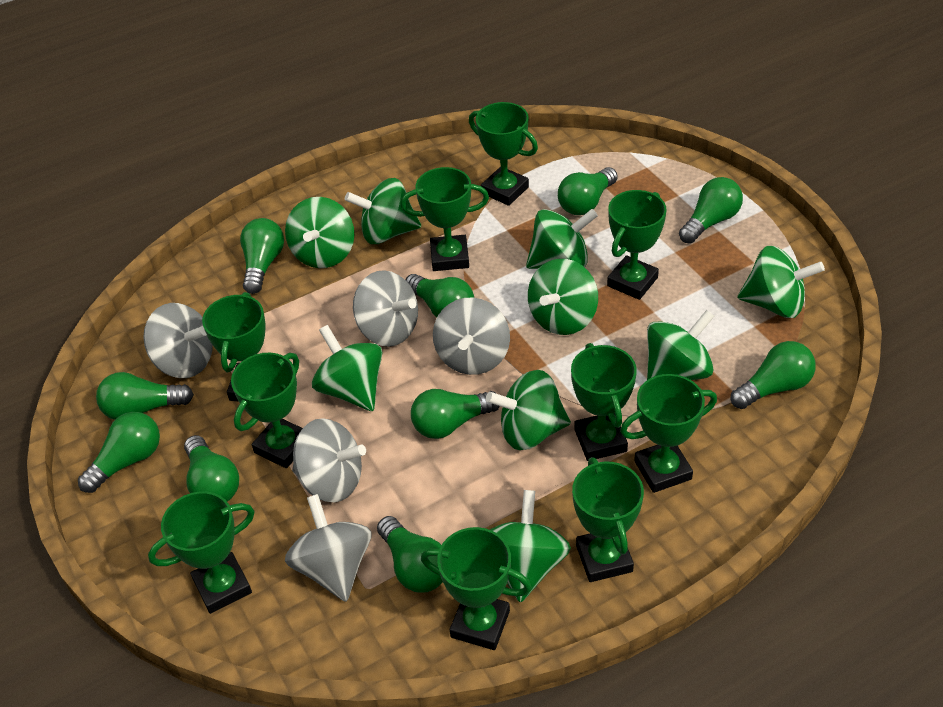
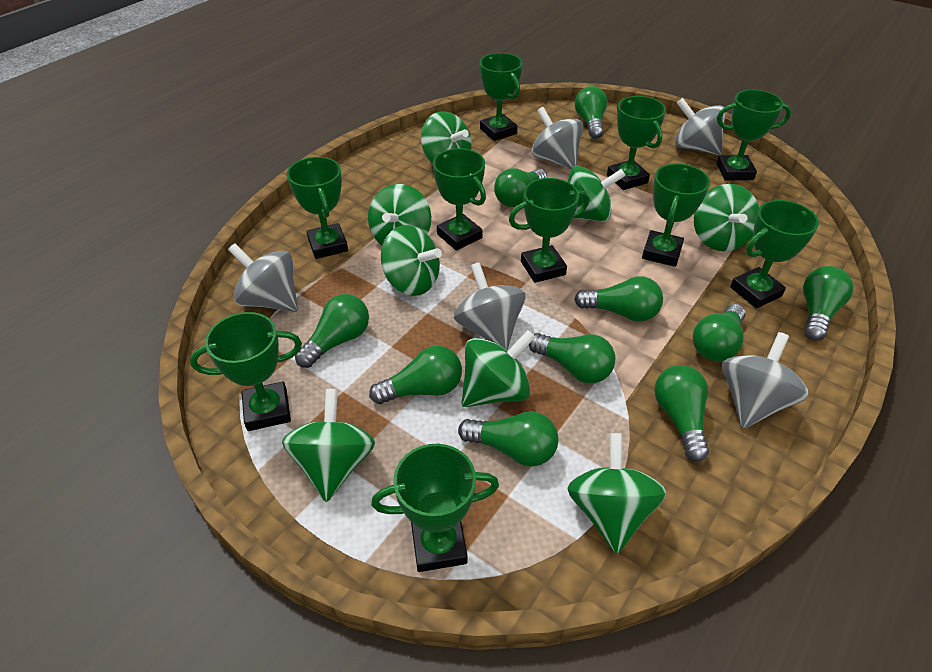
green spinning top: 9 -> 8

